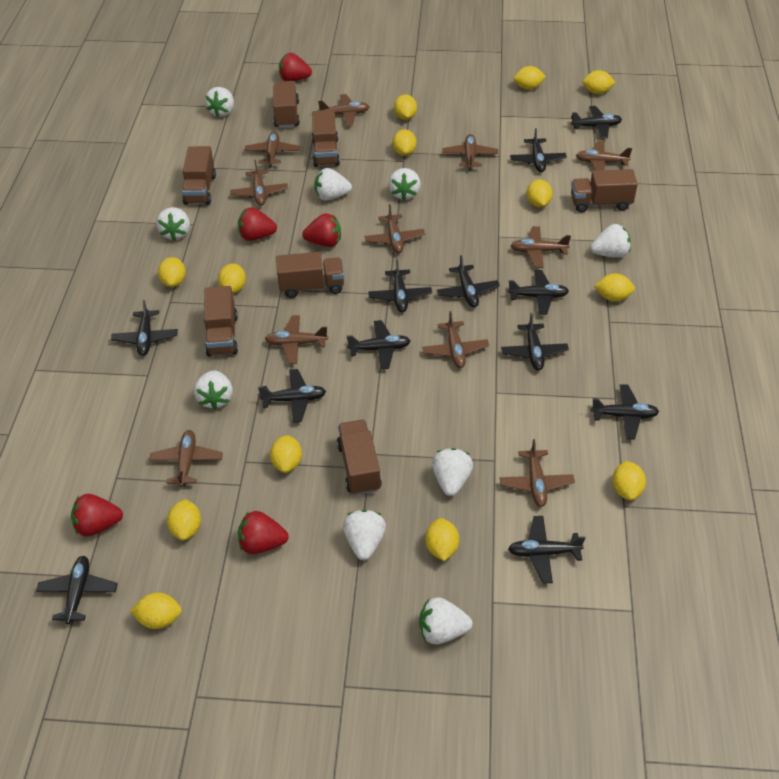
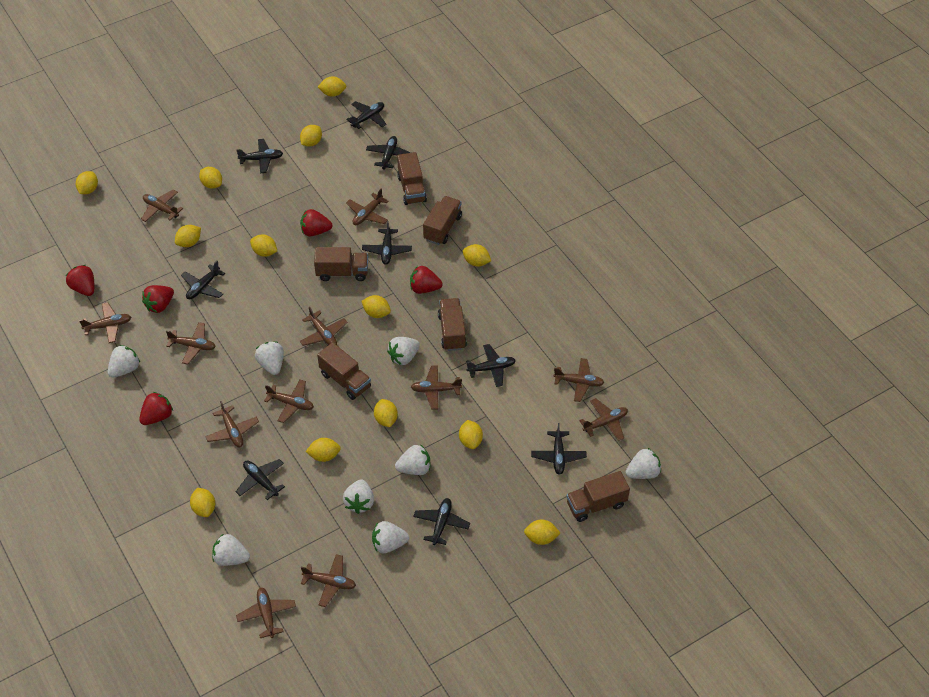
black plane: 12 -> 9
brown plane: 11 -> 12
brown truck: 7 -> 6
white strawberry: 9 -> 8

